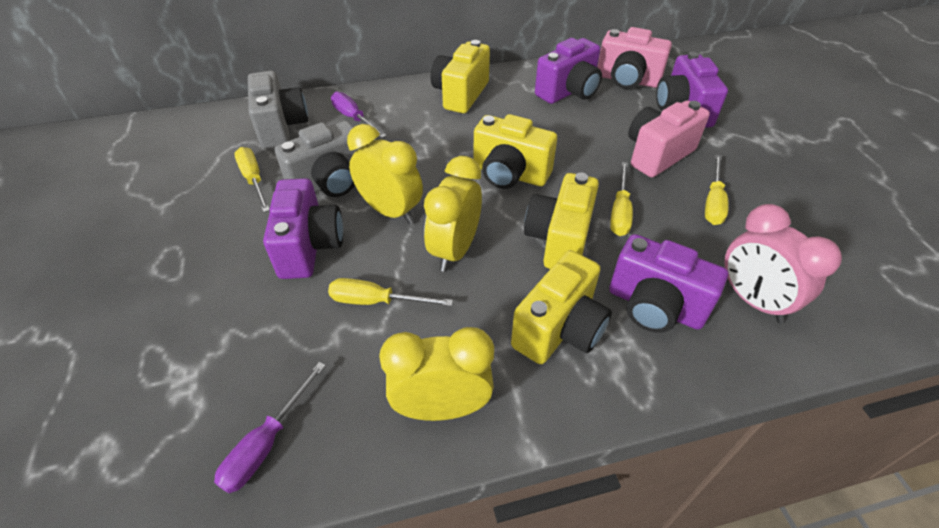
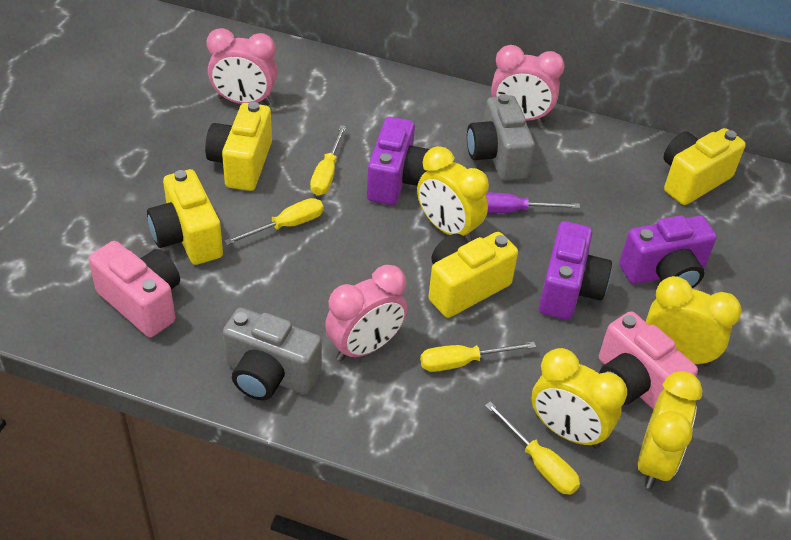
pink clock: 1 -> 3
purple camera: 4 -> 3
purple screwdriver: 2 -> 1
yellow clock: 3 -> 4

